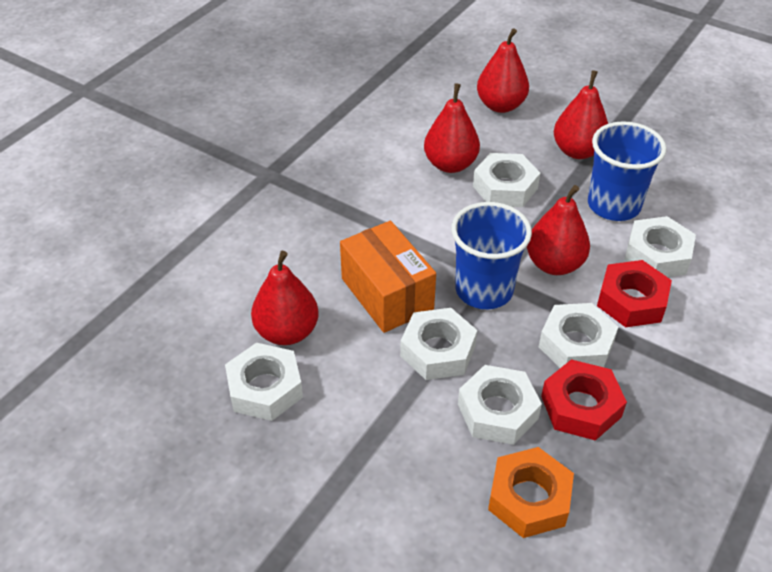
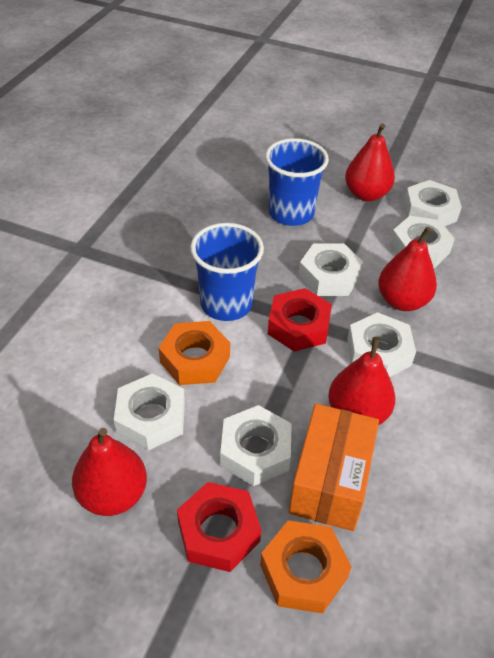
orange nut: 1 -> 2
red pear: 5 -> 4

